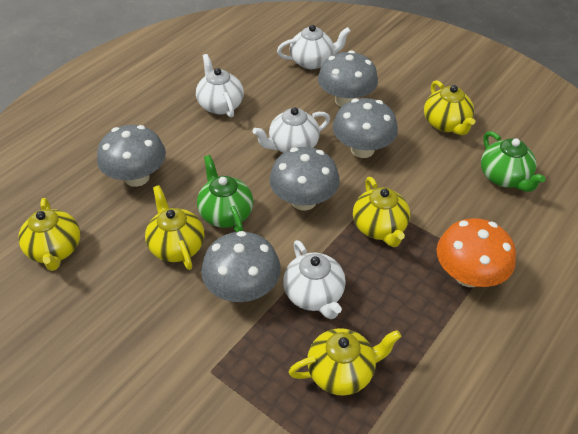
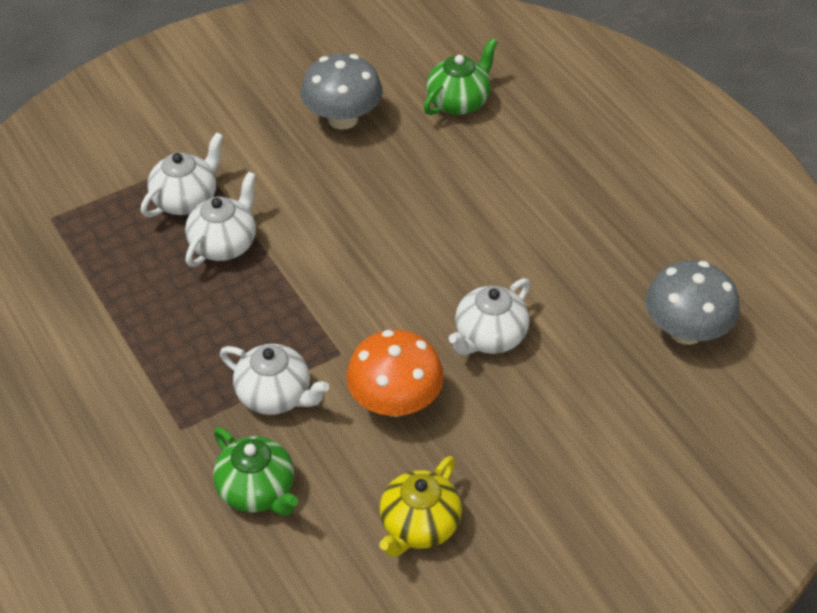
grey mushroom: 5 -> 2
yellow teapot: 5 -> 1

